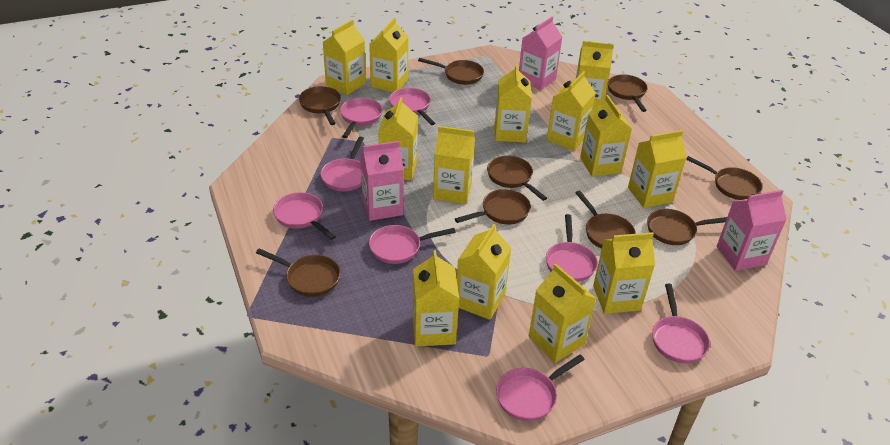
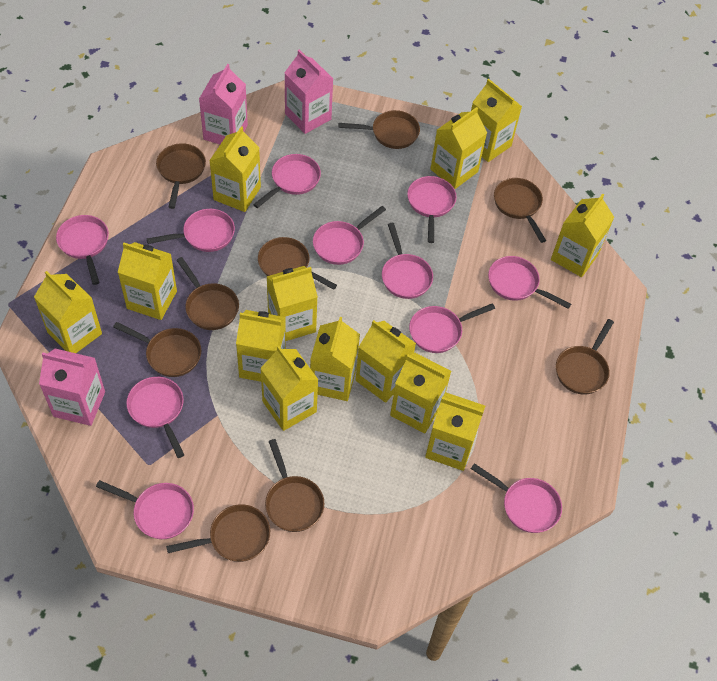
pink pan: 8 -> 11

